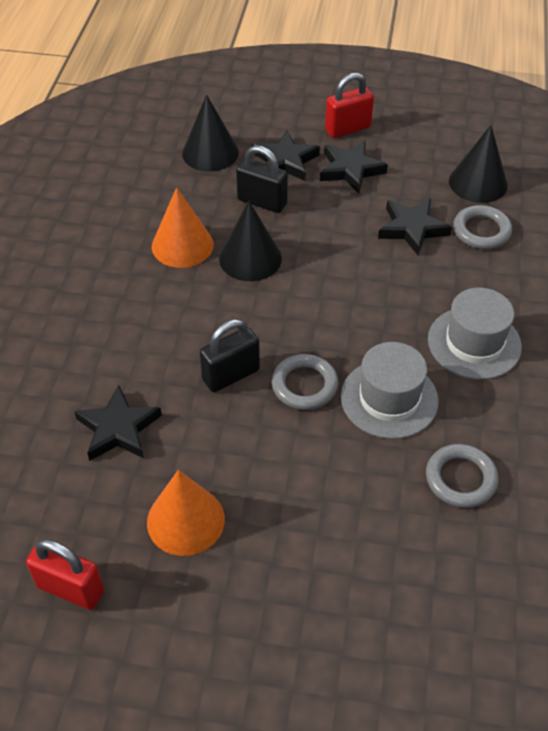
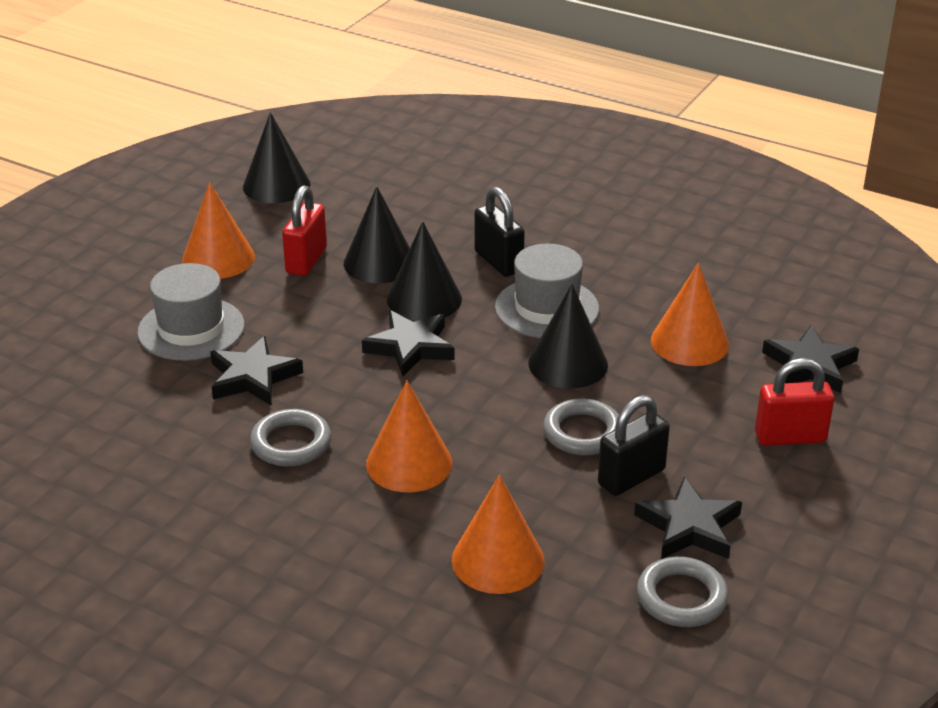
black cone: 3 -> 4
orange cone: 2 -> 4

